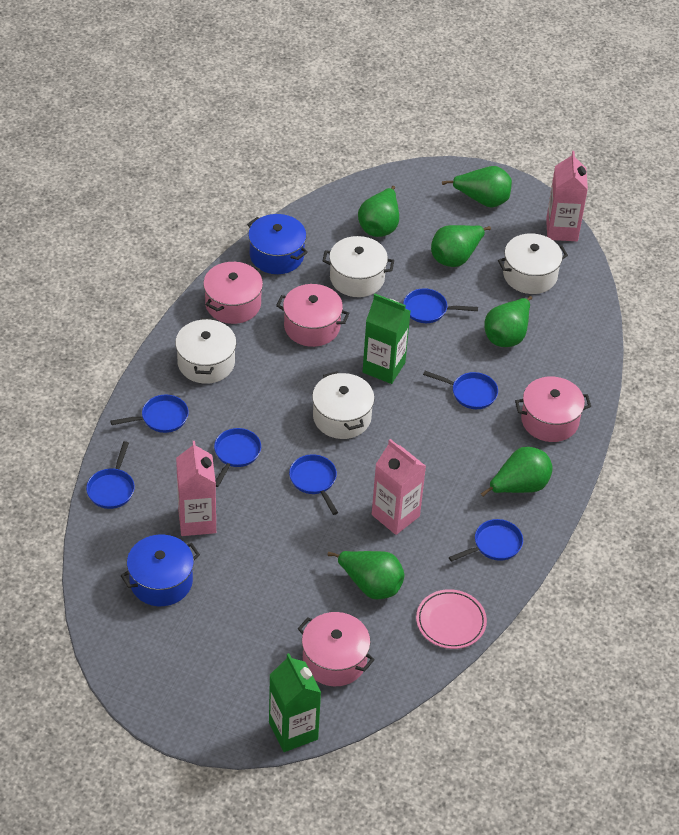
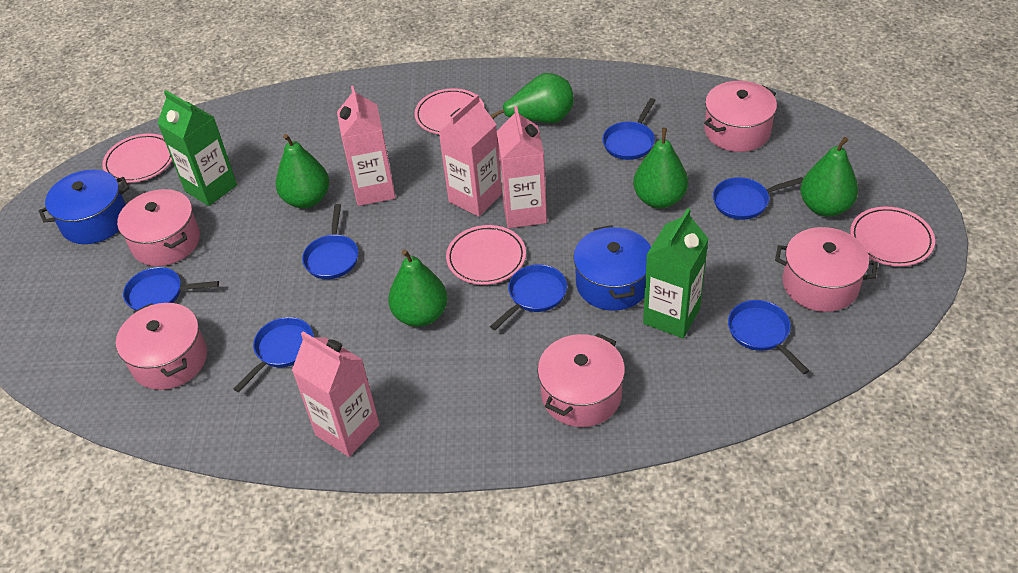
green pear: 6 -> 5
pink carton: 3 -> 4
pink plate: 1 -> 4
pink pot: 4 -> 5
white pot: 4 -> 0

